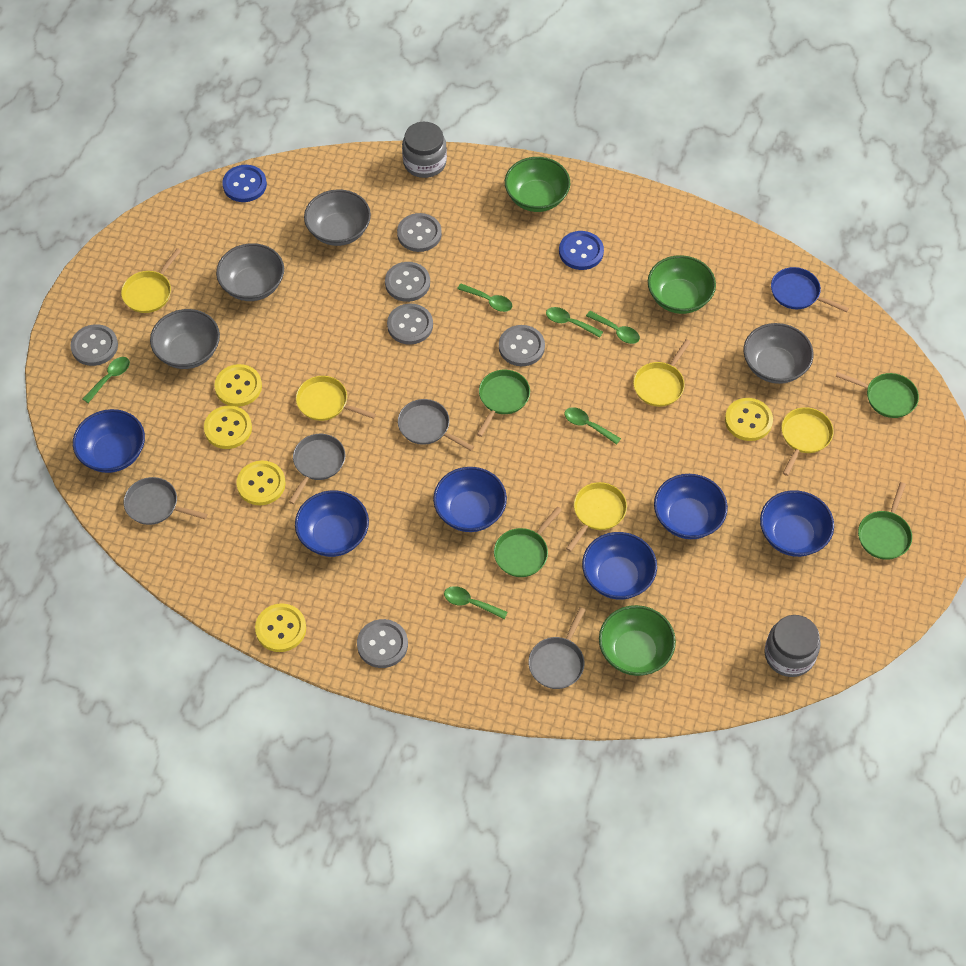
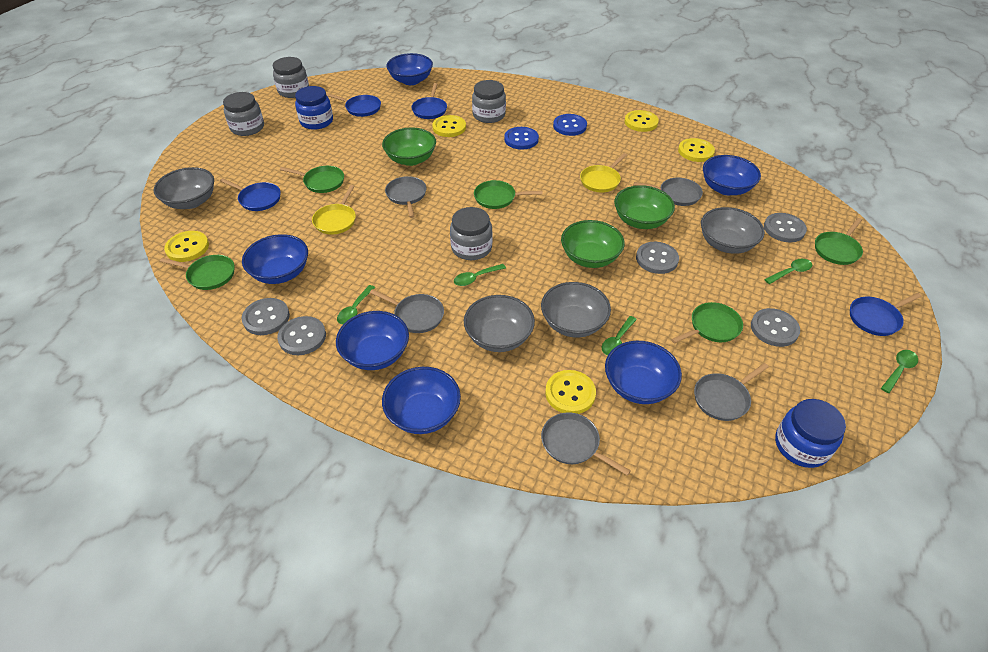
blue jar: 0 -> 2
blue pan: 1 -> 4
green pan: 4 -> 5
green spoon: 6 -> 5
grey button: 6 -> 5
grey jar: 2 -> 4
grey pan: 4 -> 5
yellow pan: 5 -> 2

